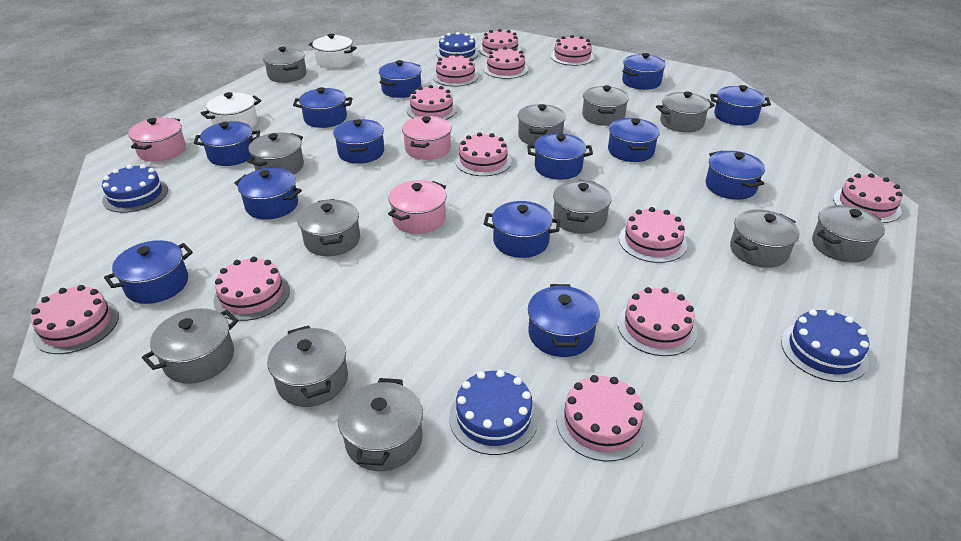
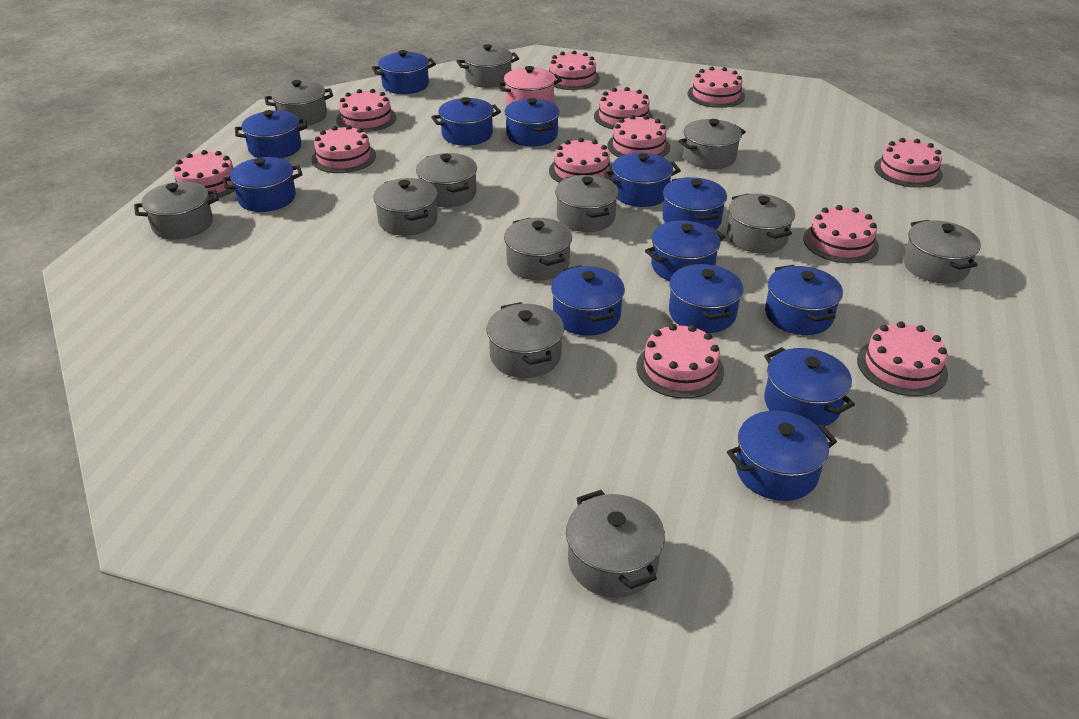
blue cake: 4 -> 0
pink pot: 3 -> 1
white pot: 2 -> 0

